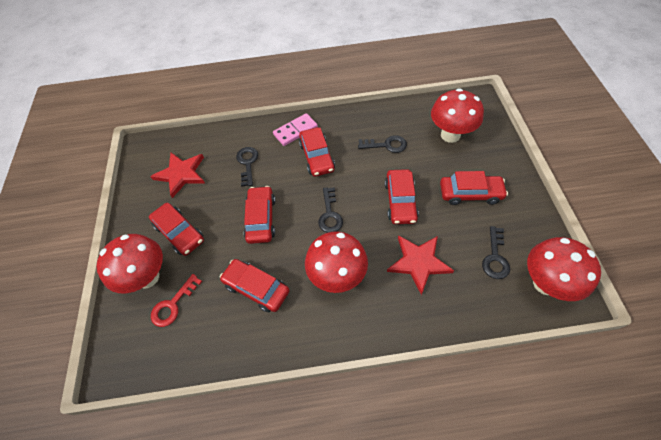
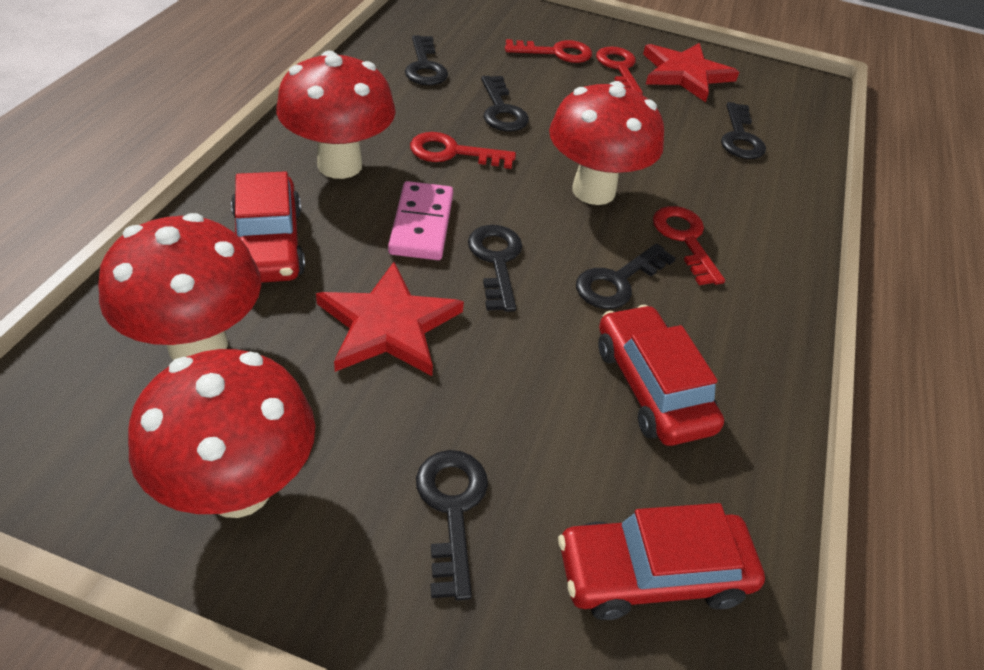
black key: 4 -> 6
red car: 6 -> 3
red key: 1 -> 4

